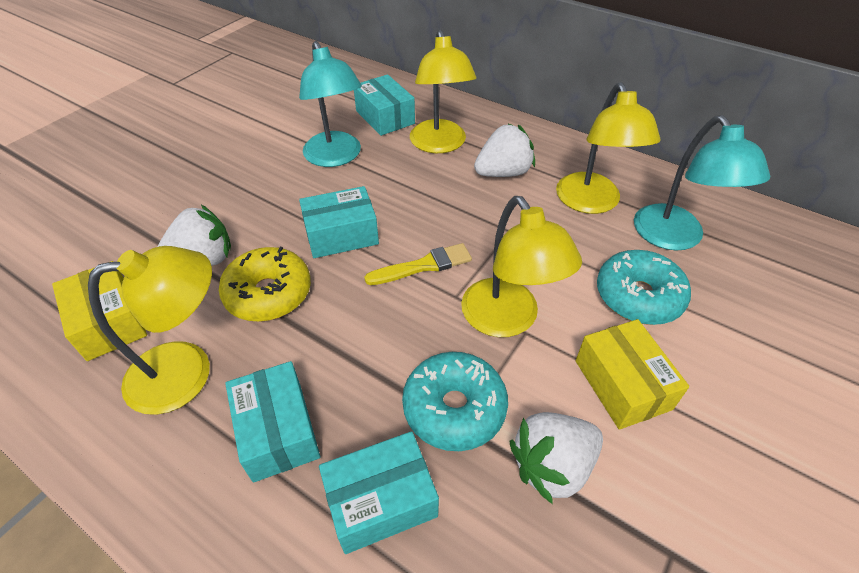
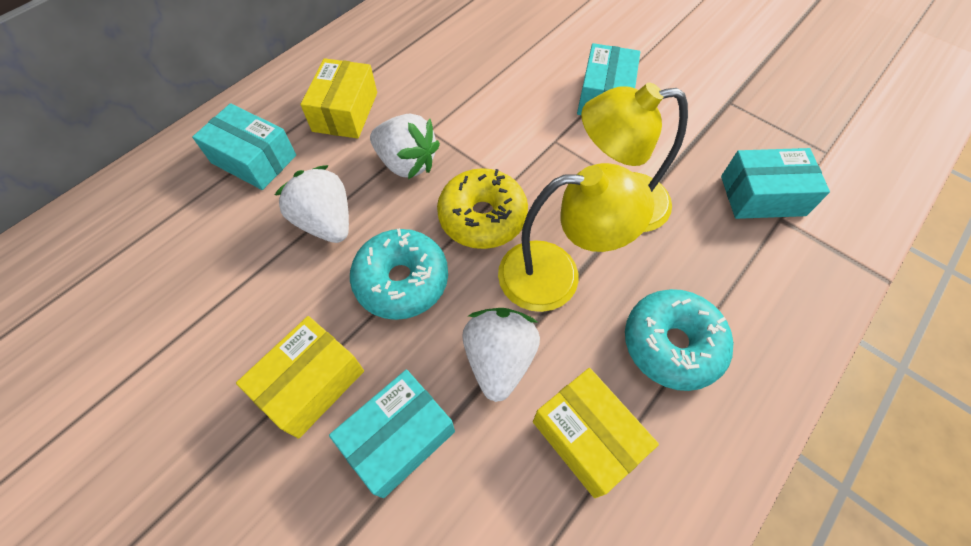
turquoise lamp: 2 -> 0
yellow box: 2 -> 3
yellow brush: 1 -> 0
yellow lamp: 4 -> 2

